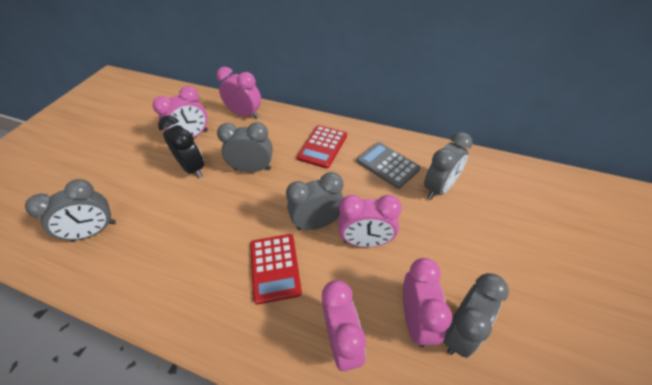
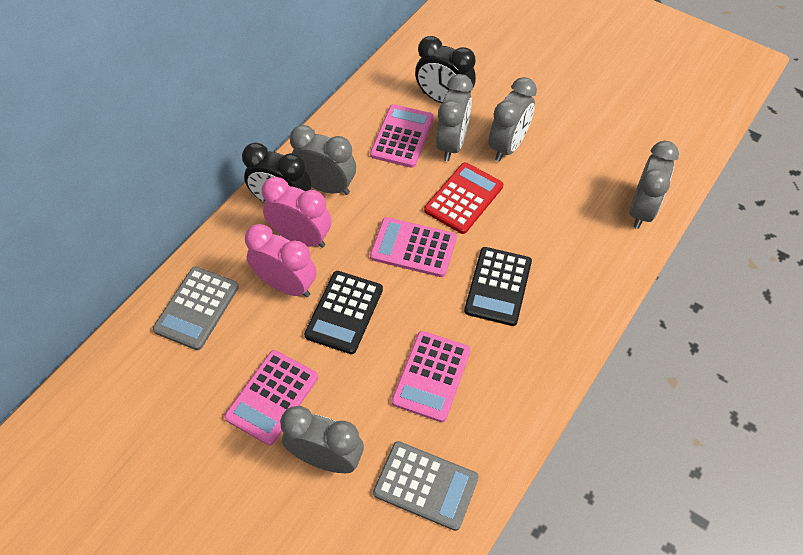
black calculator: 0 -> 2
black clock: 1 -> 2
grey calculator: 1 -> 2
pink calculator: 0 -> 4
pink clock: 5 -> 2
red calculator: 2 -> 1

